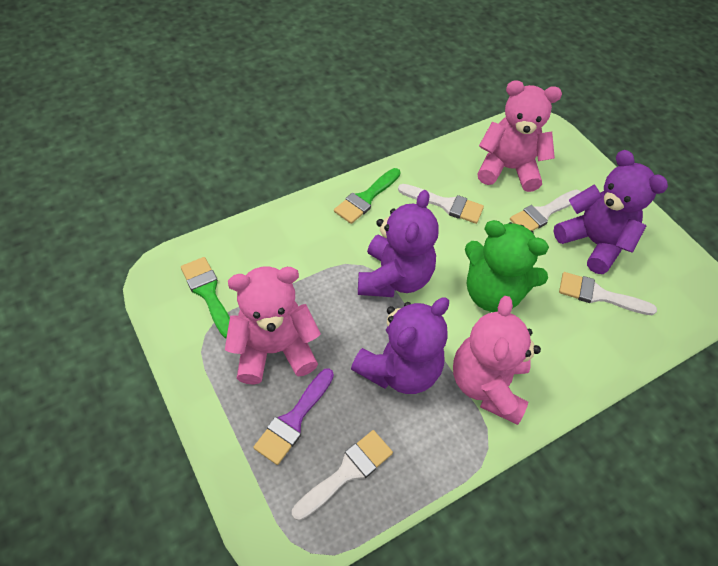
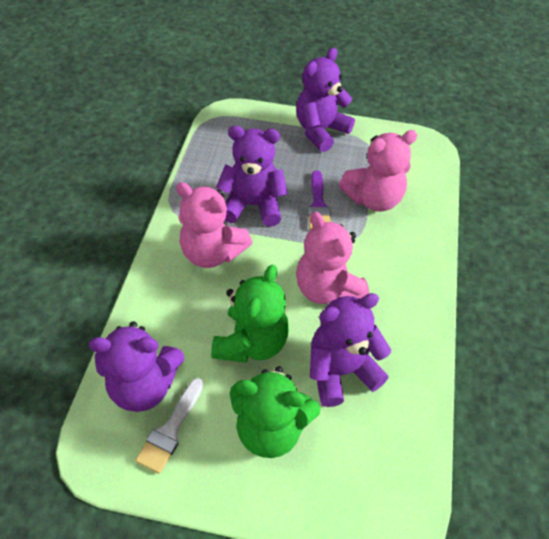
green brush: 2 -> 0
green teddy bear: 1 -> 2
purple teddy bear: 3 -> 4
white brush: 4 -> 1

